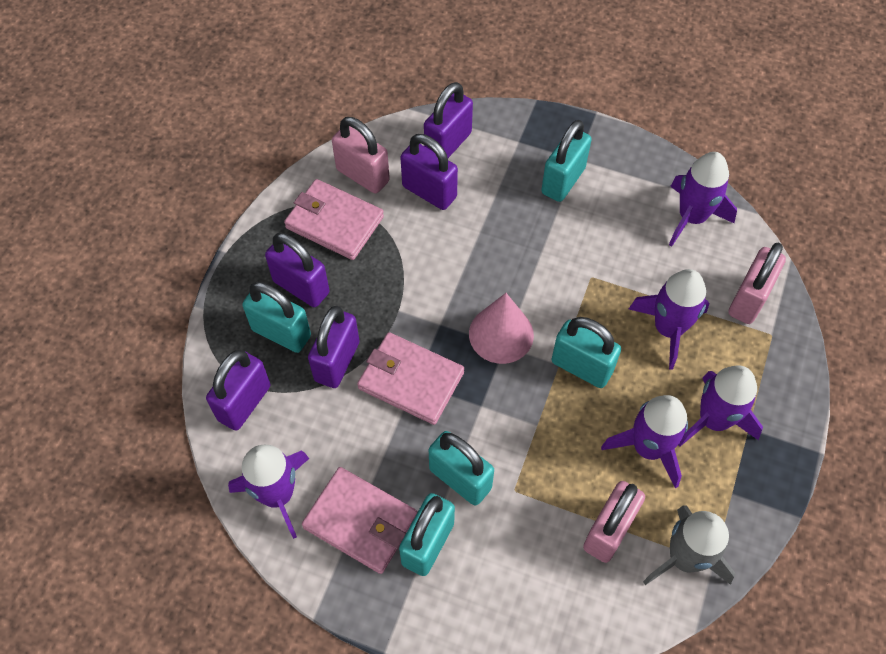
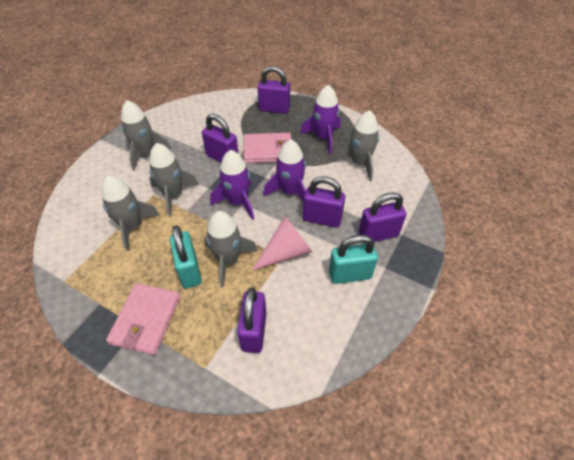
grey rocket: 1 -> 5
pink padlock: 3 -> 0
pink wallet: 3 -> 2
purple rocket: 5 -> 3
turquoise padlock: 5 -> 2

